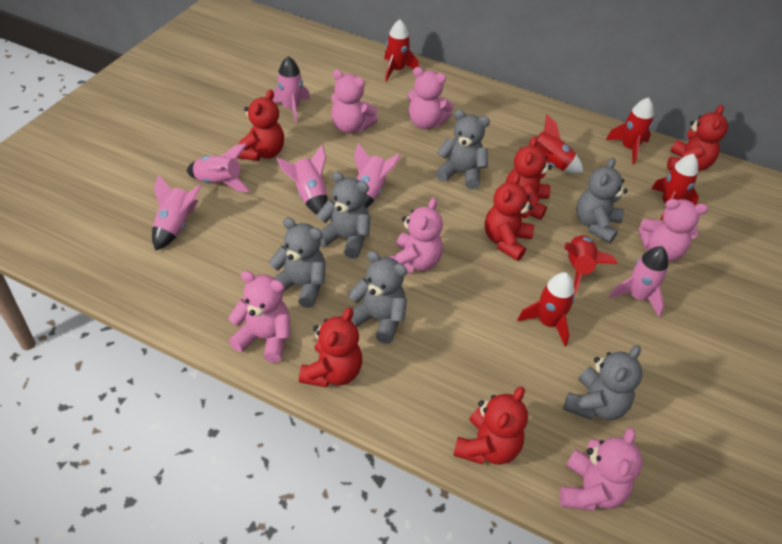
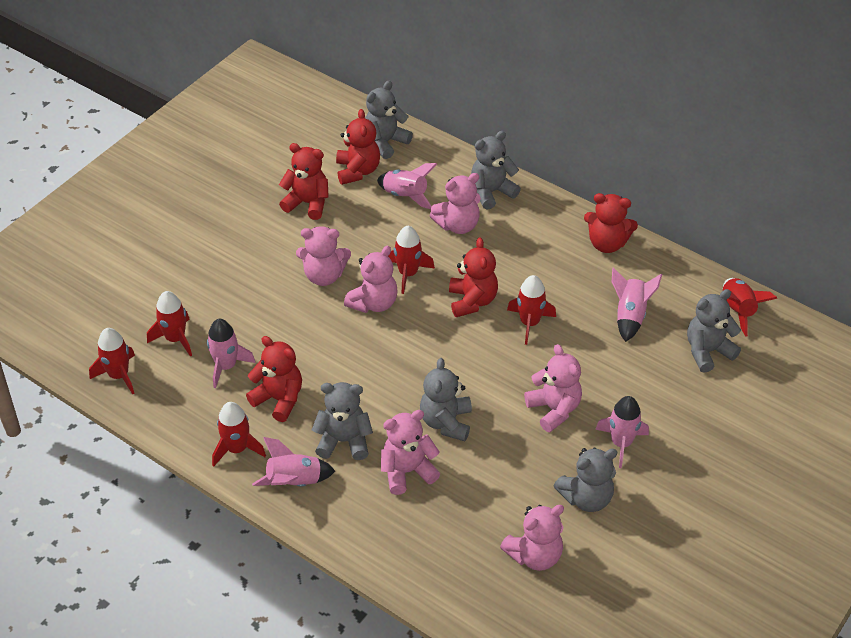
pink rocket: 6 -> 5
red teddy bear: 6 -> 5

